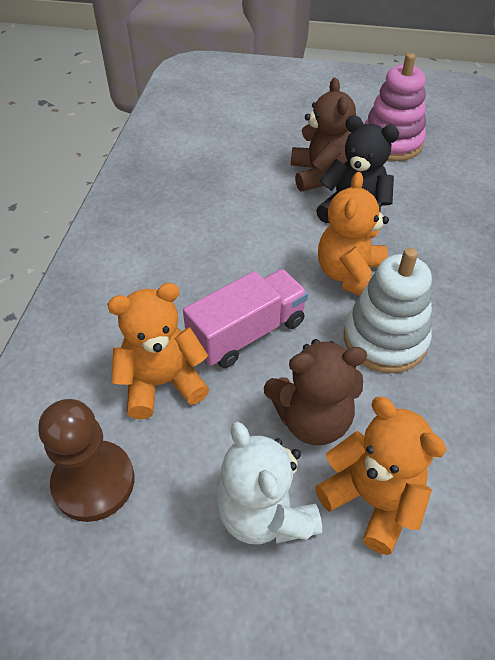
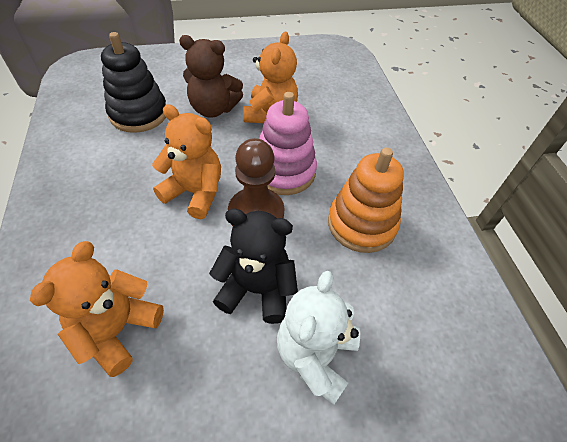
black stacking toy: 0 -> 1
brown teddy bear: 2 -> 1
orange stacking toy: 0 -> 1
pink truck: 1 -> 0
white stacking toy: 1 -> 0

